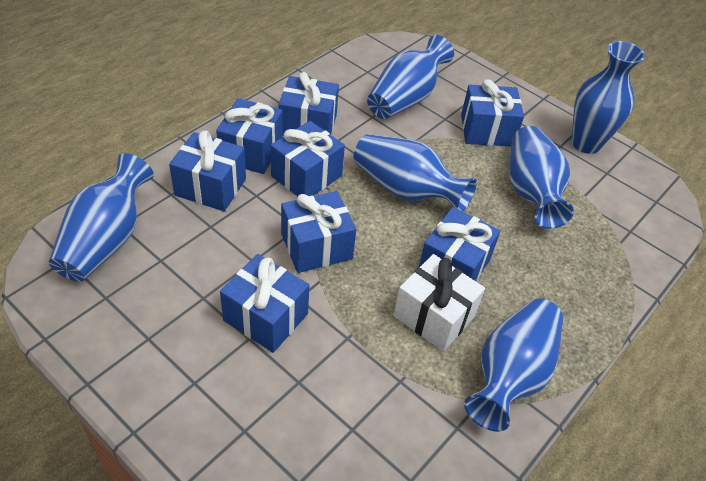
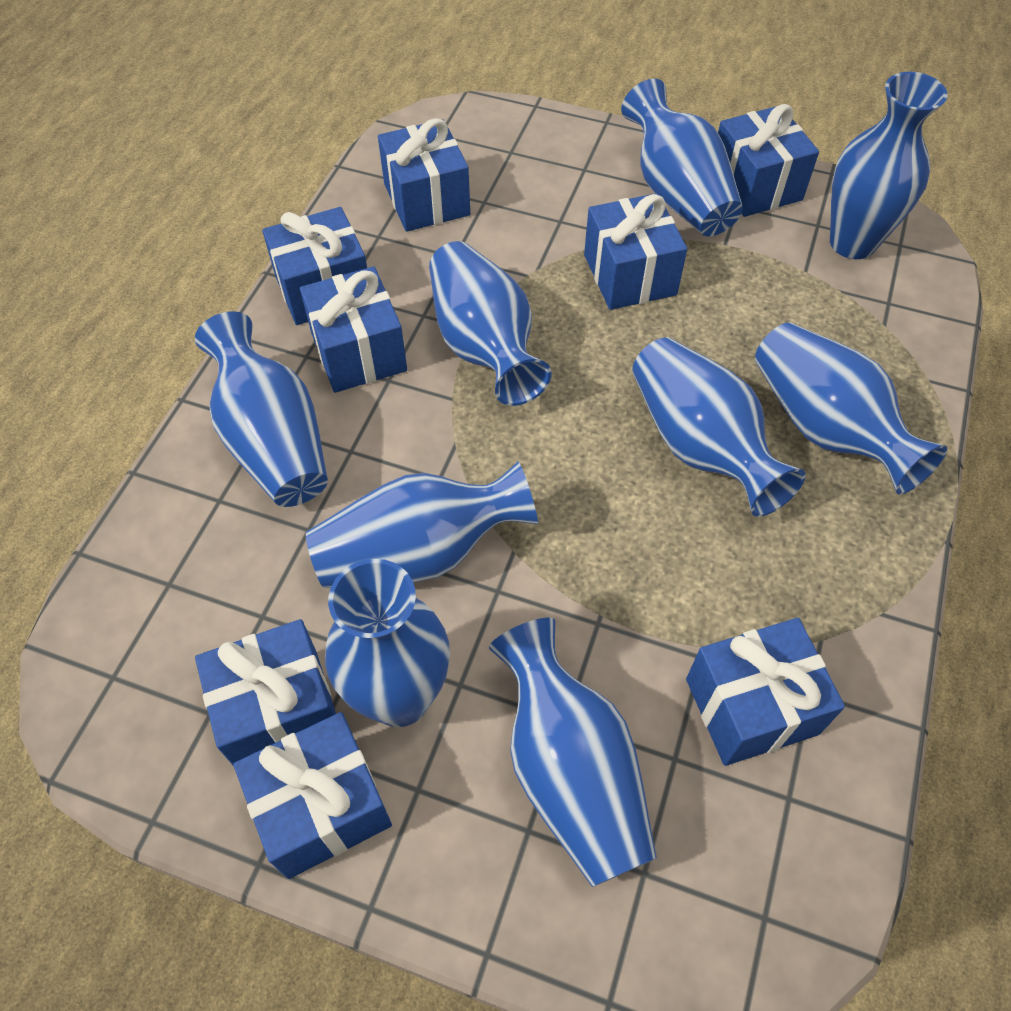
blue vase: 6 -> 9
white gift: 1 -> 0

